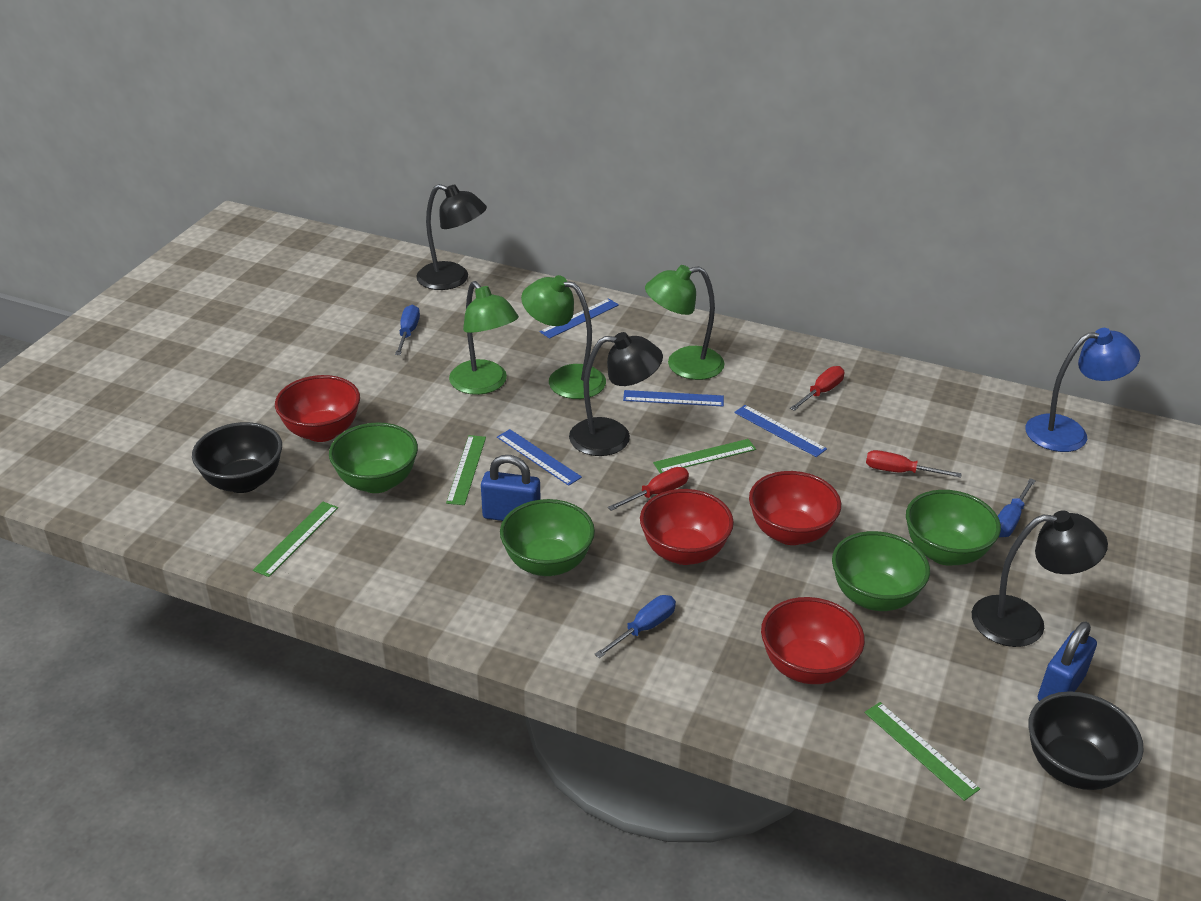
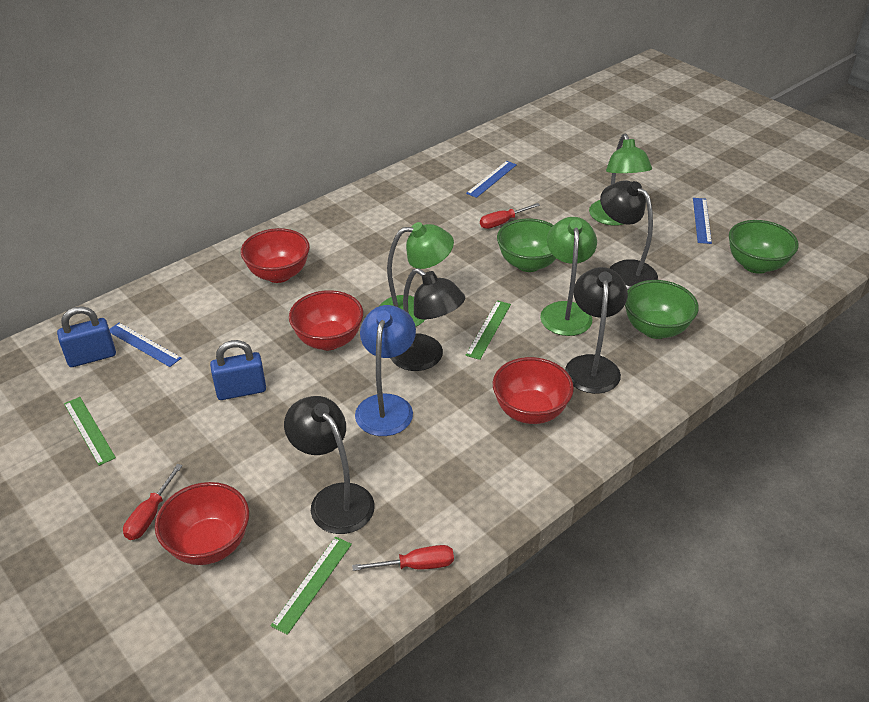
black bowl: 2 -> 0
black lamp: 3 -> 4
blue ruler: 4 -> 3
blue screwdriver: 3 -> 0
green bowl: 4 -> 3
green ruler: 4 -> 3

